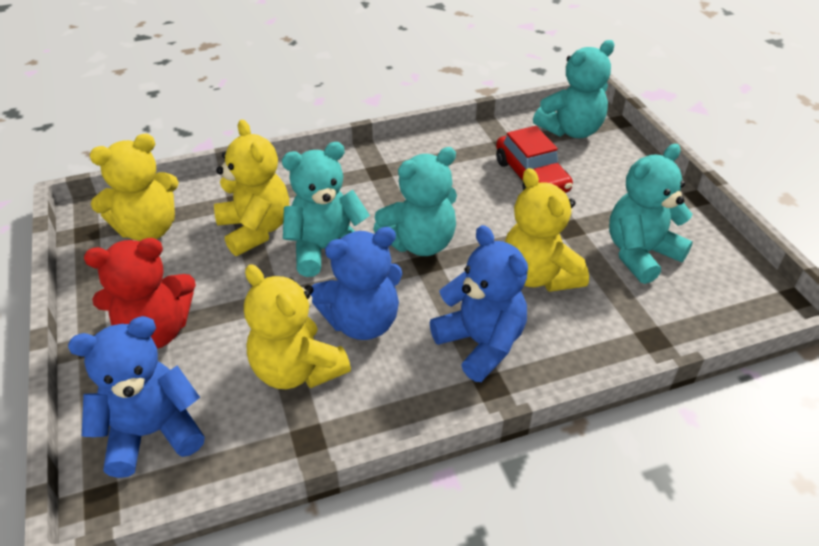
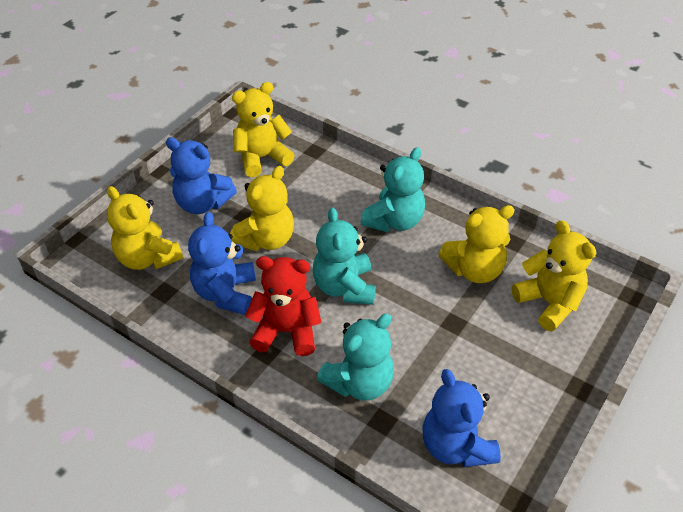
red car: 1 -> 0
turquoise teddy bear: 4 -> 3
yellow teddy bear: 4 -> 5

